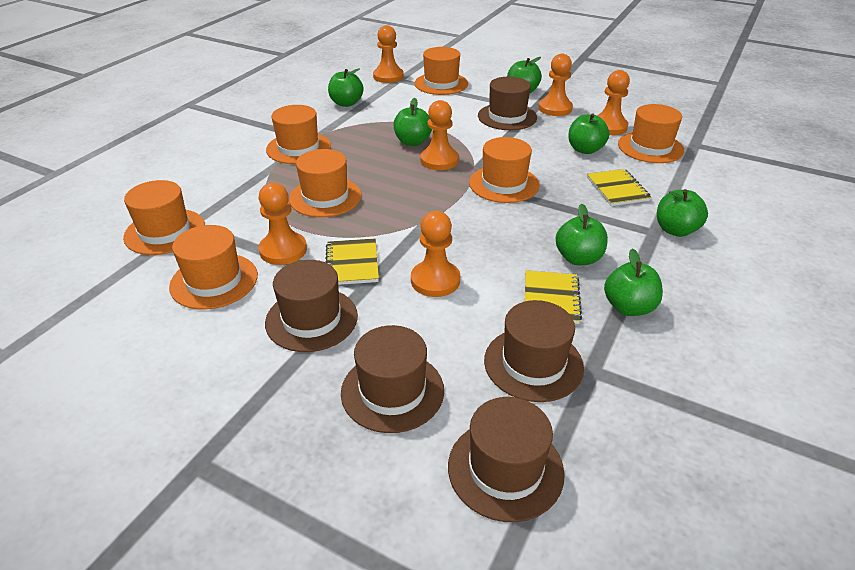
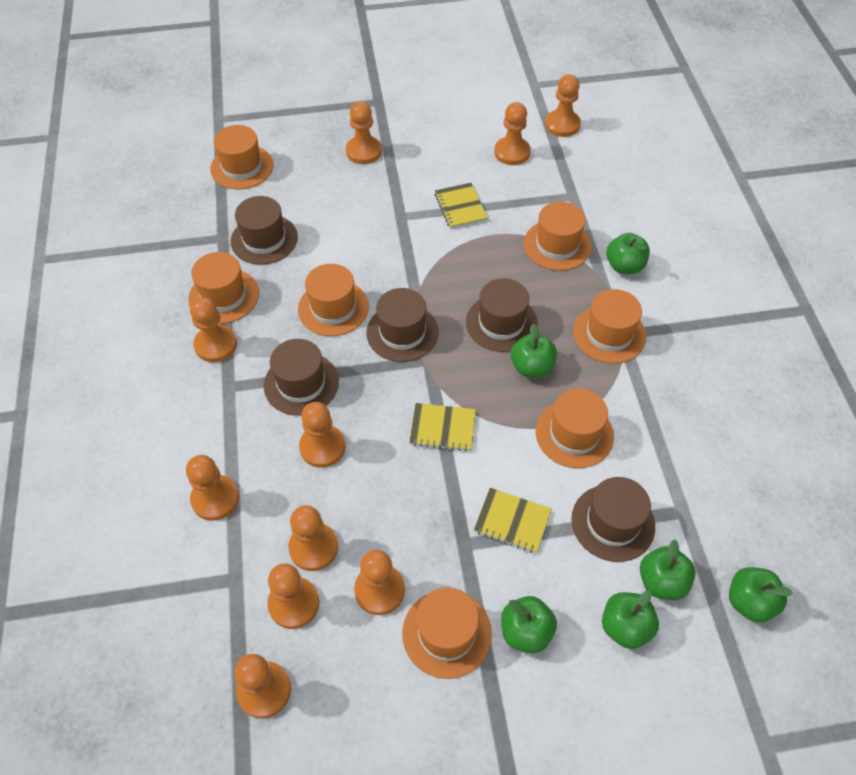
green apple: 7 -> 6
orange pawn: 6 -> 10

